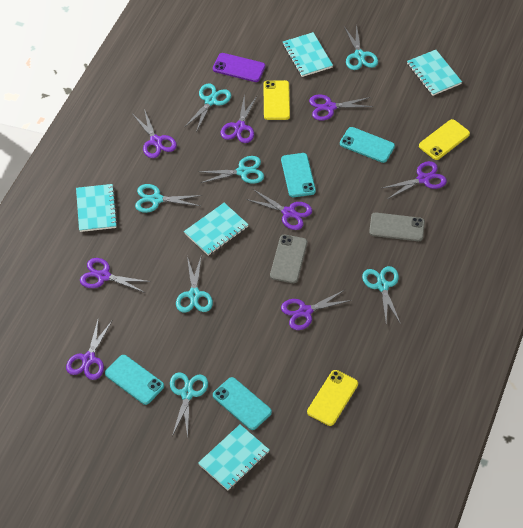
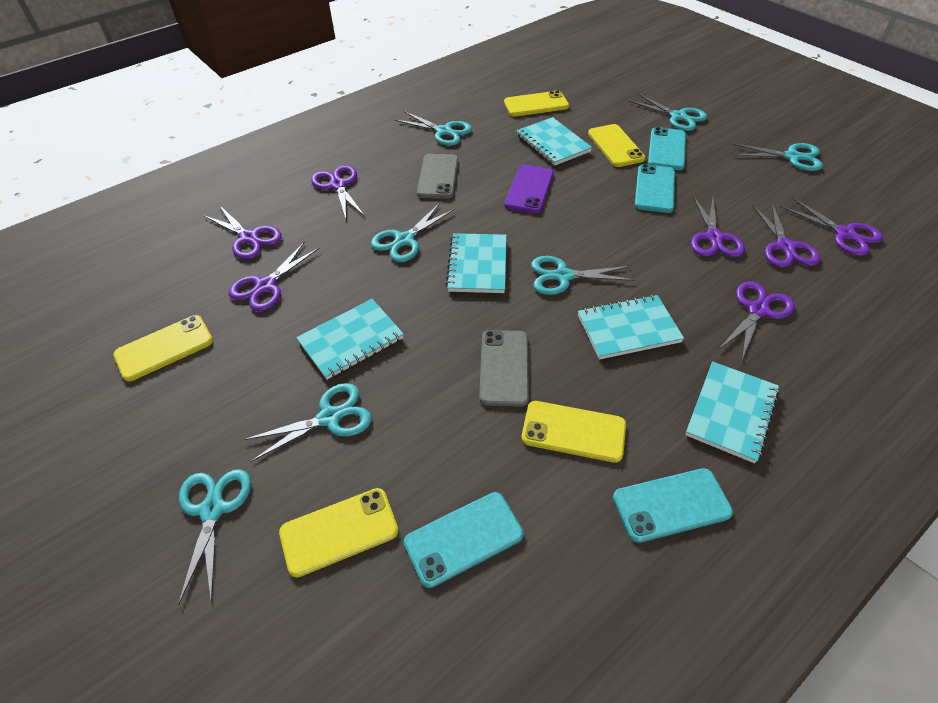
purple scissors: 8 -> 7
yellow phone: 3 -> 5

